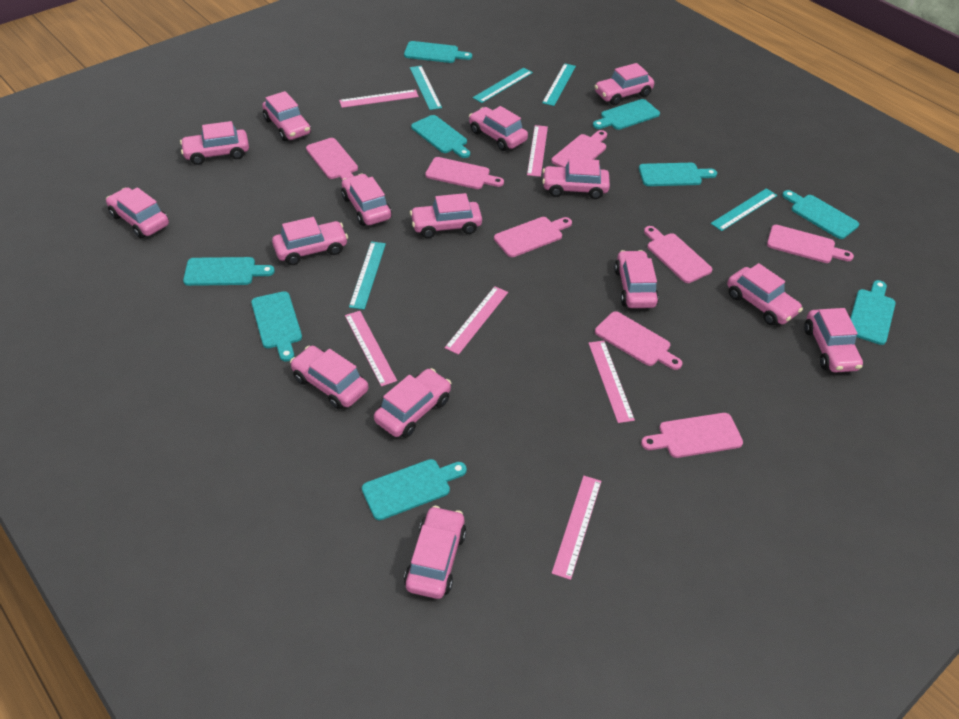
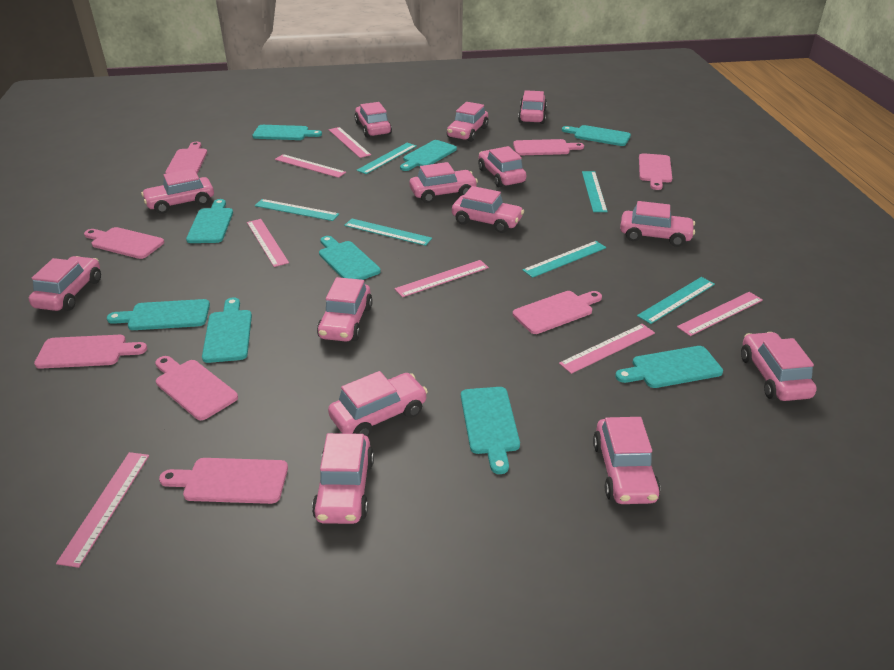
pink car: 15 -> 14
pink ruler: 6 -> 7
turquoise ruler: 5 -> 6

